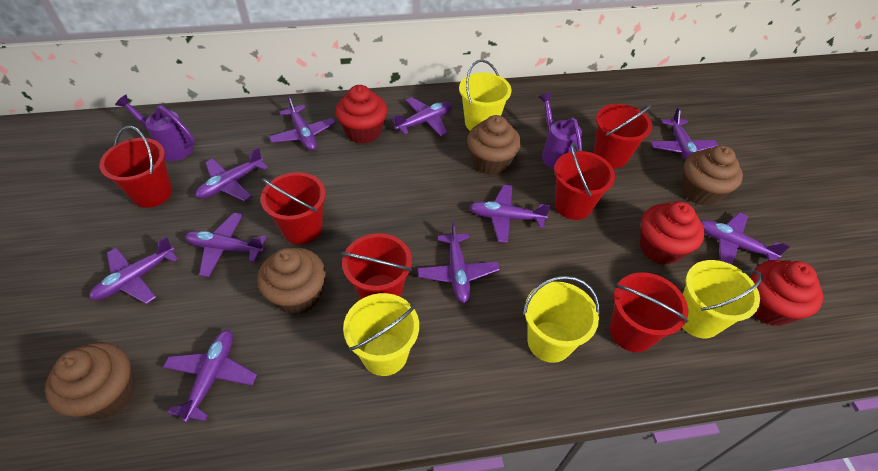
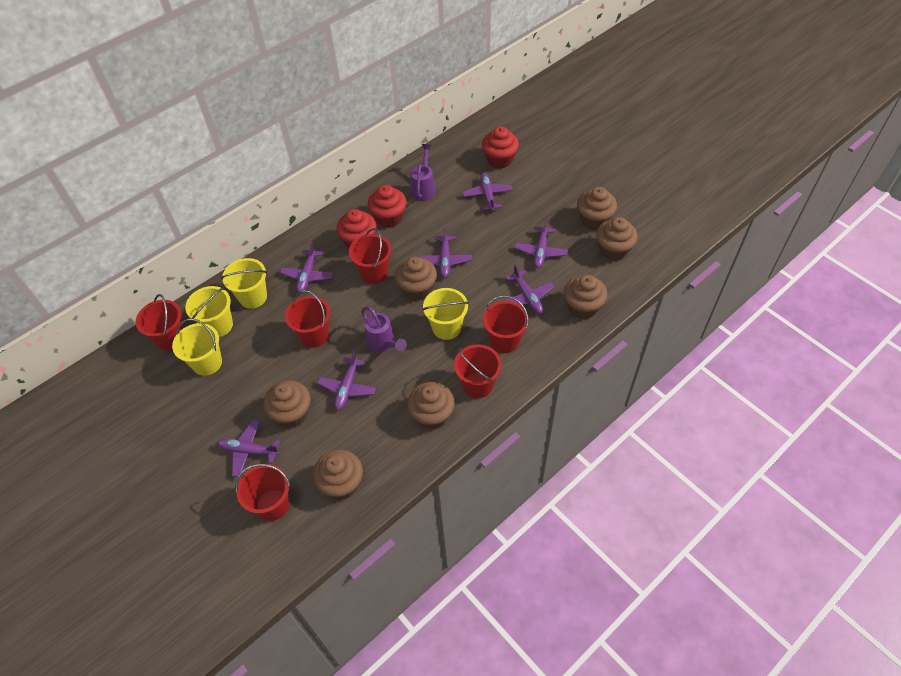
brown cupcake: 4 -> 7
purple plane: 10 -> 7

